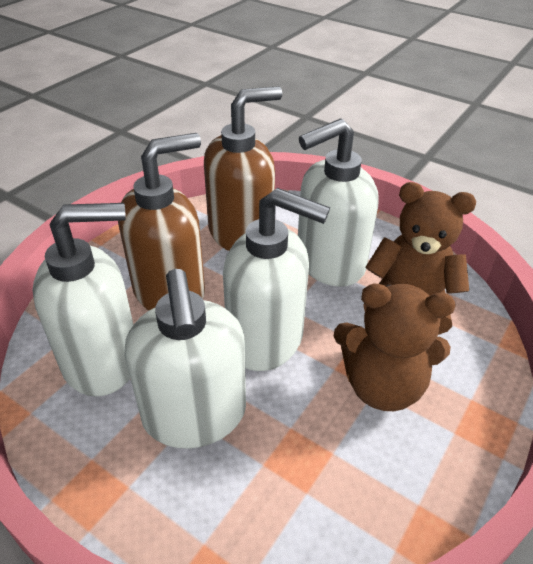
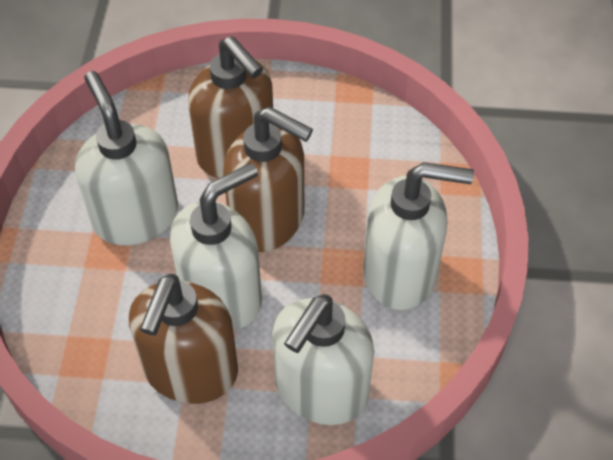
brown soap dispenser: 2 -> 3
brown teddy bear: 2 -> 0

